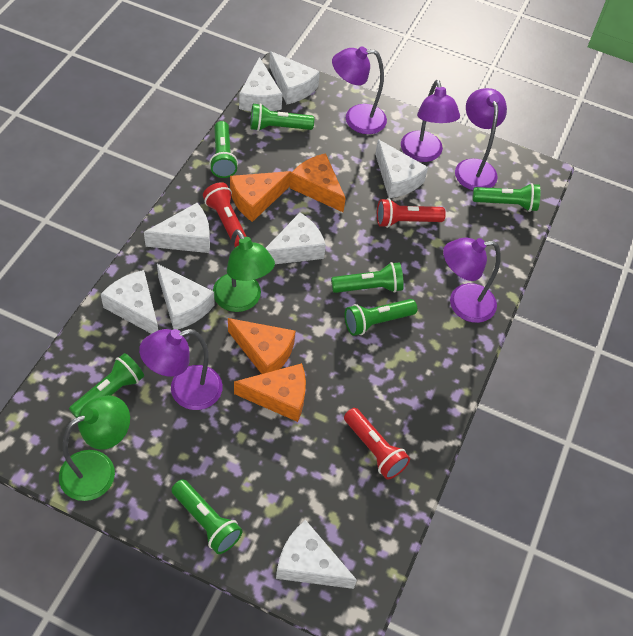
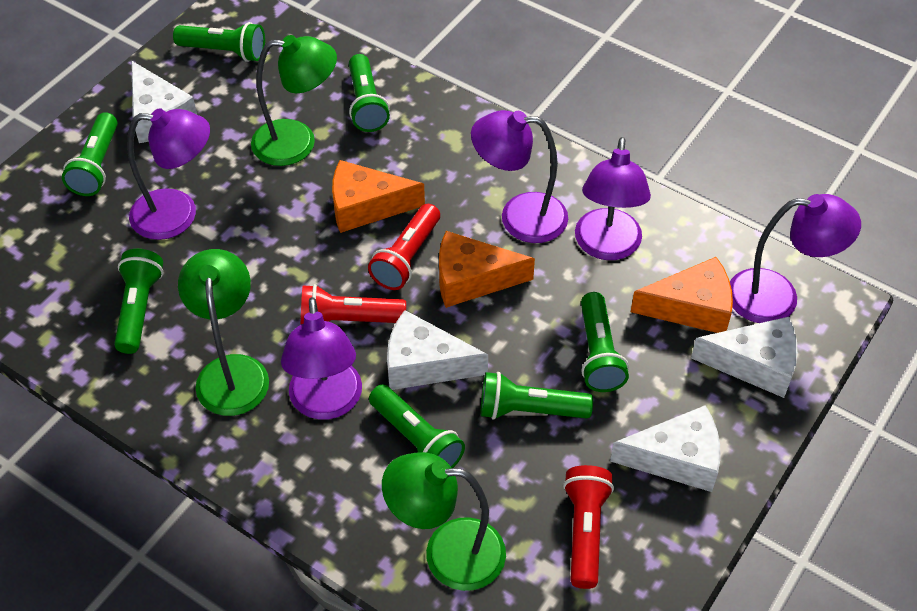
green lamp: 2 -> 3
orange cheese: 4 -> 3
white cheese: 8 -> 4

